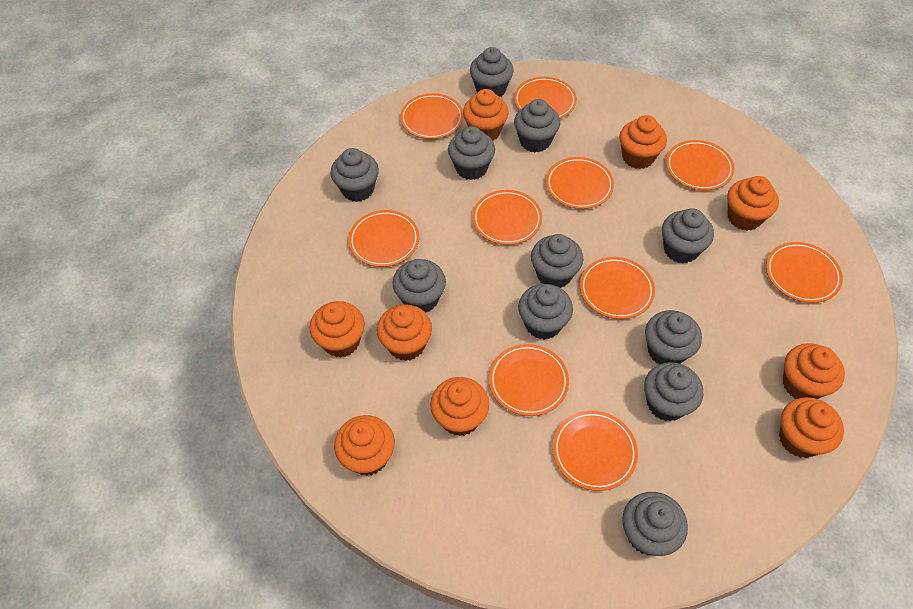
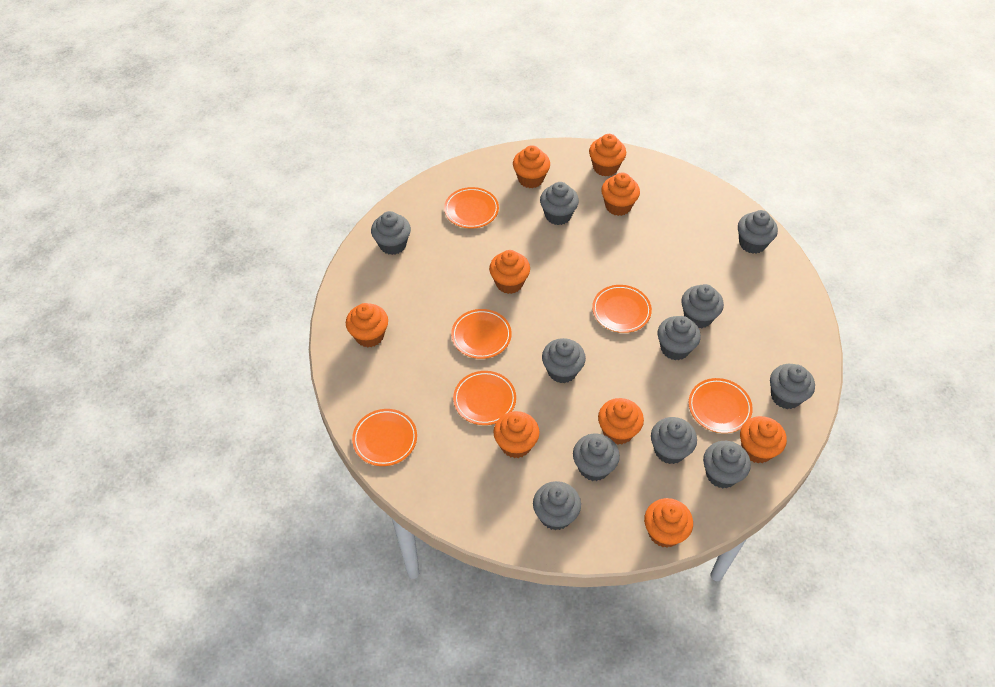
orange plate: 10 -> 6

